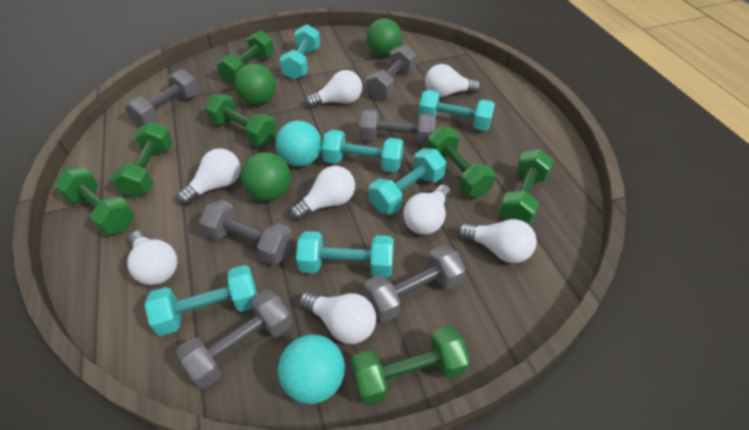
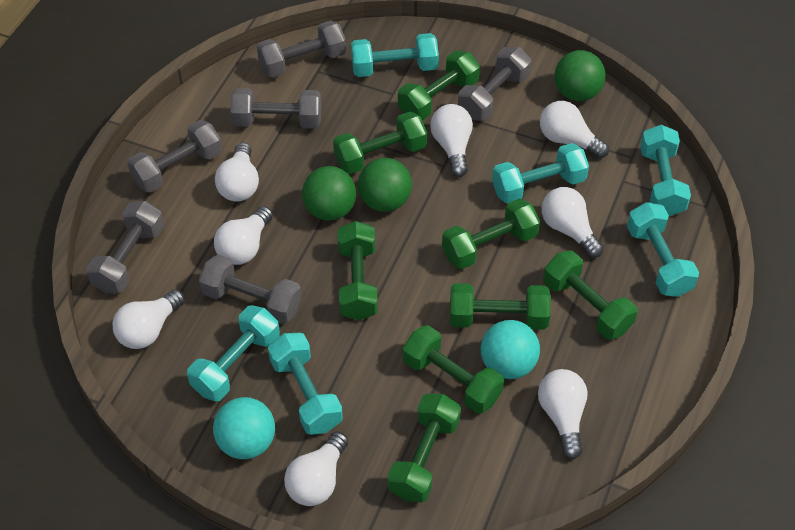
green dumbbell: 7 -> 8

